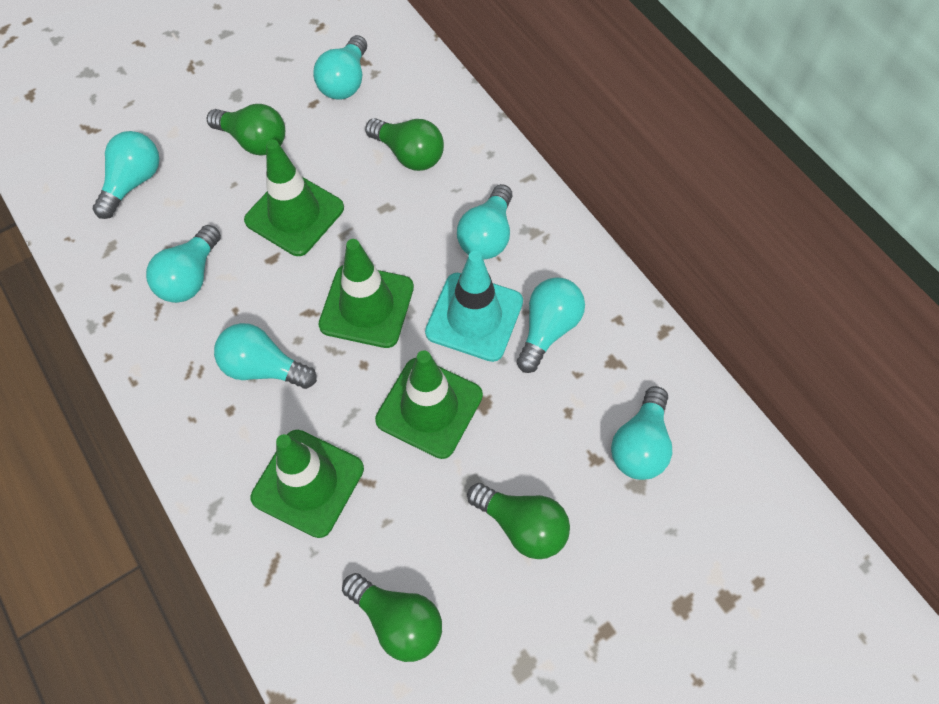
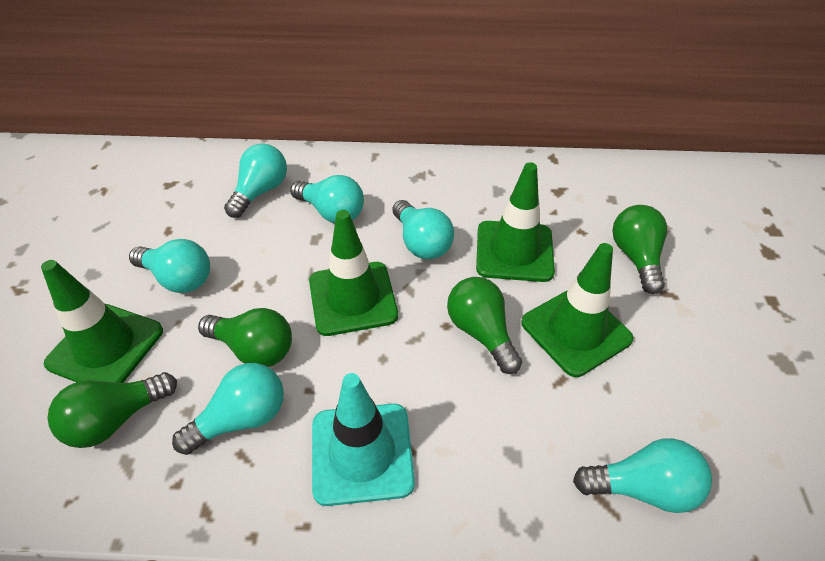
turquoise light bulb: 7 -> 6

